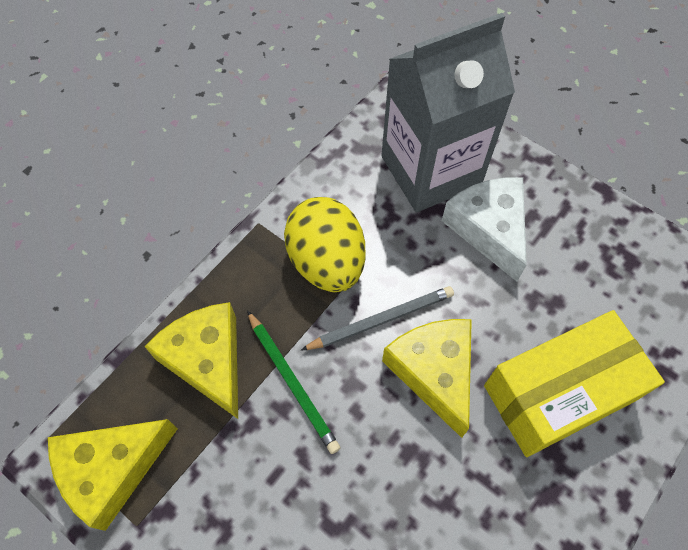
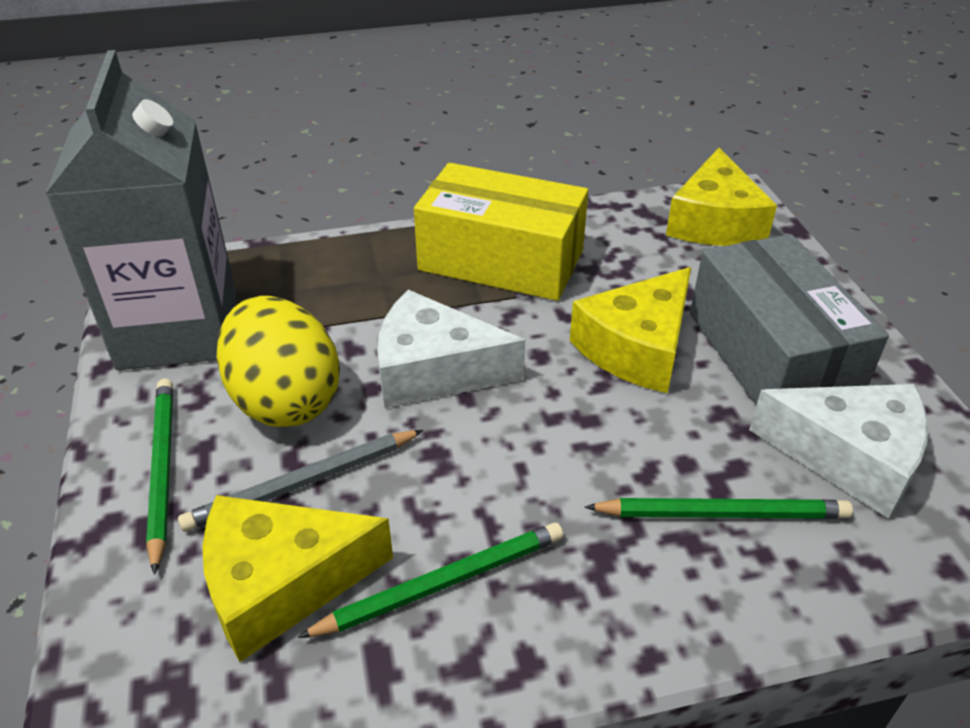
green pencil: 1 -> 3
grey box: 0 -> 1
white cheese: 1 -> 2

